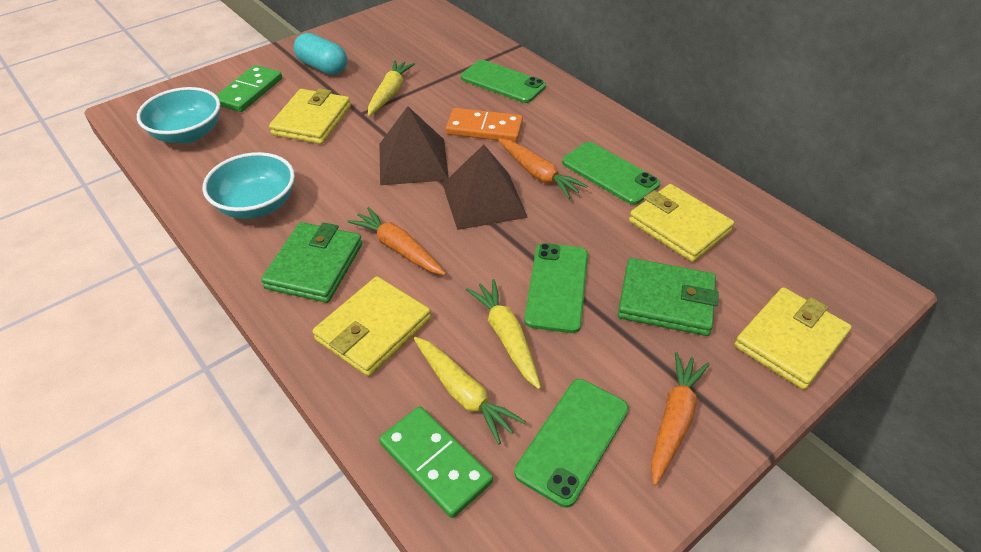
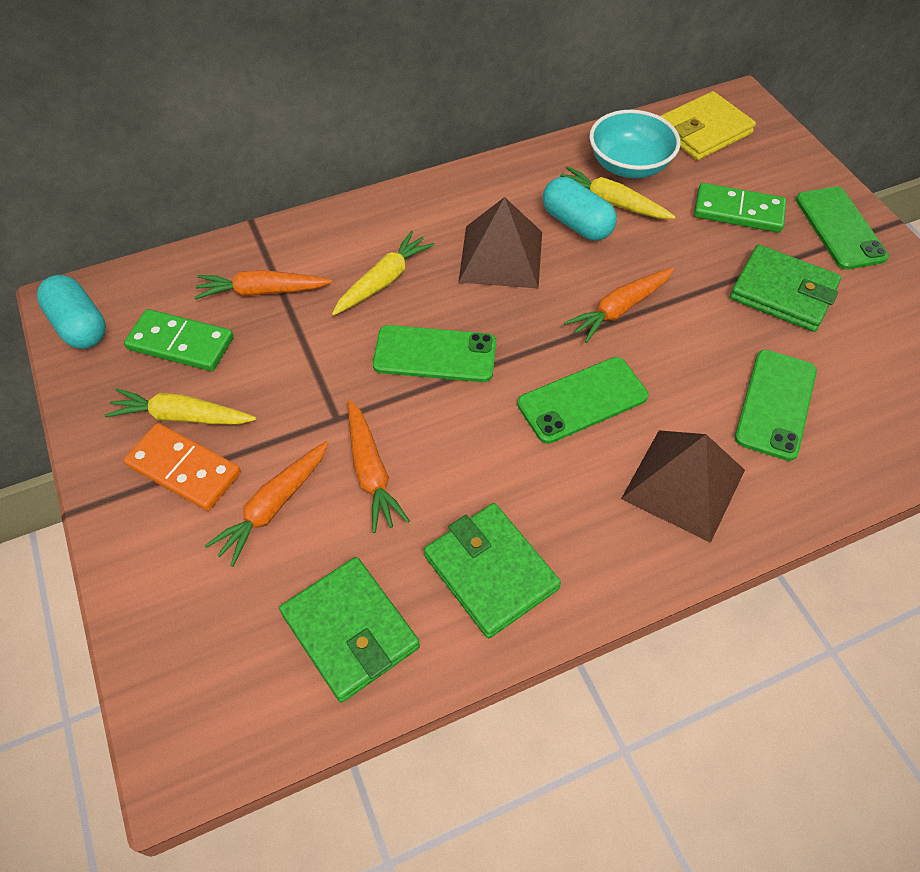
green wallet: 2 -> 3
orange carrot: 3 -> 4
turquoise bowl: 2 -> 1
turquoise capsule: 1 -> 2
yellow wallet: 4 -> 1

